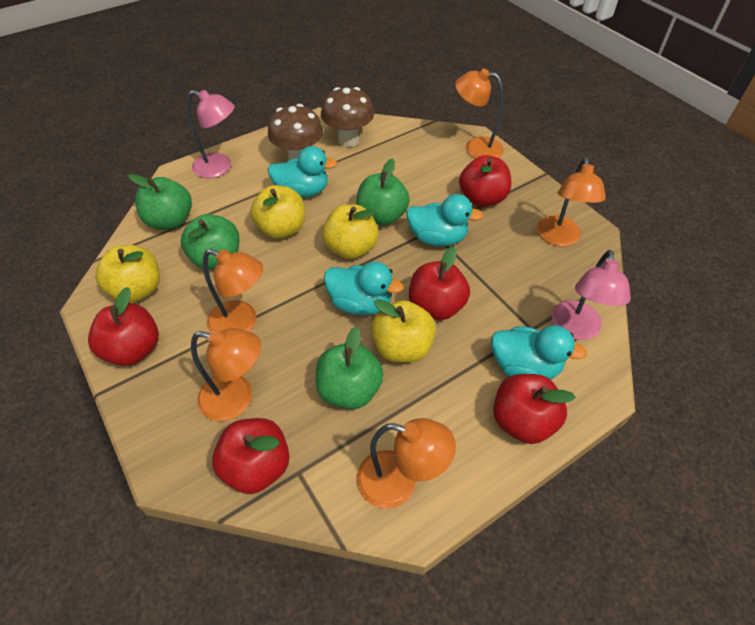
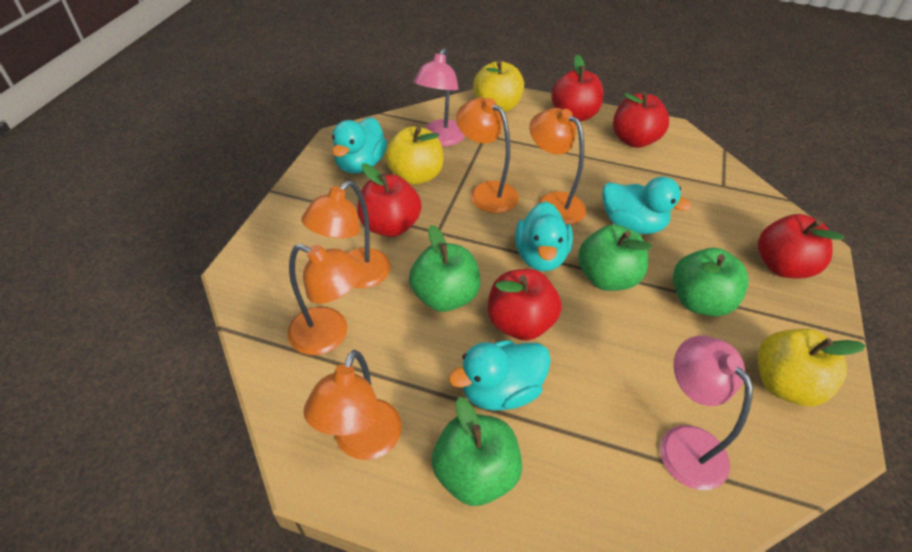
brown mushroom: 2 -> 0
yellow apple: 4 -> 3

